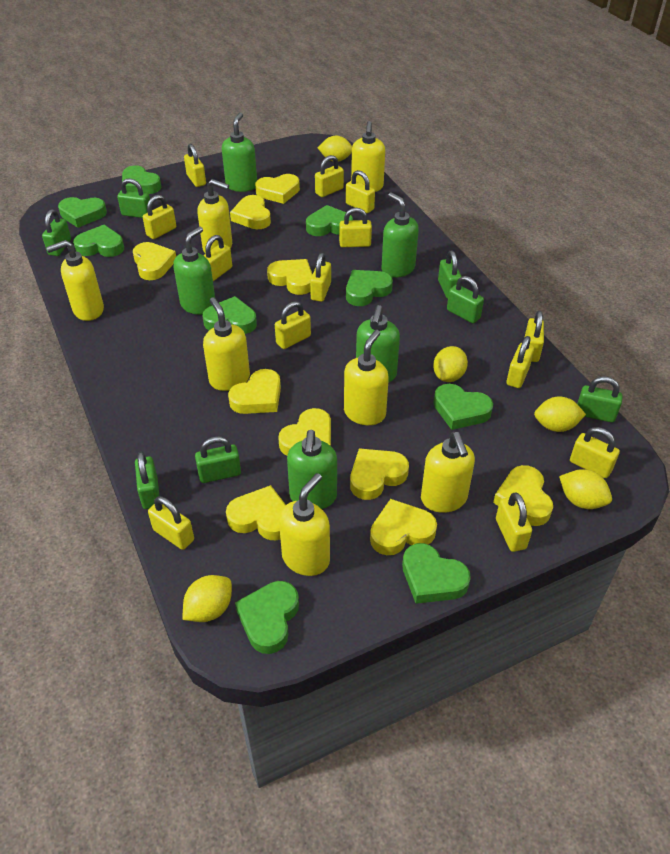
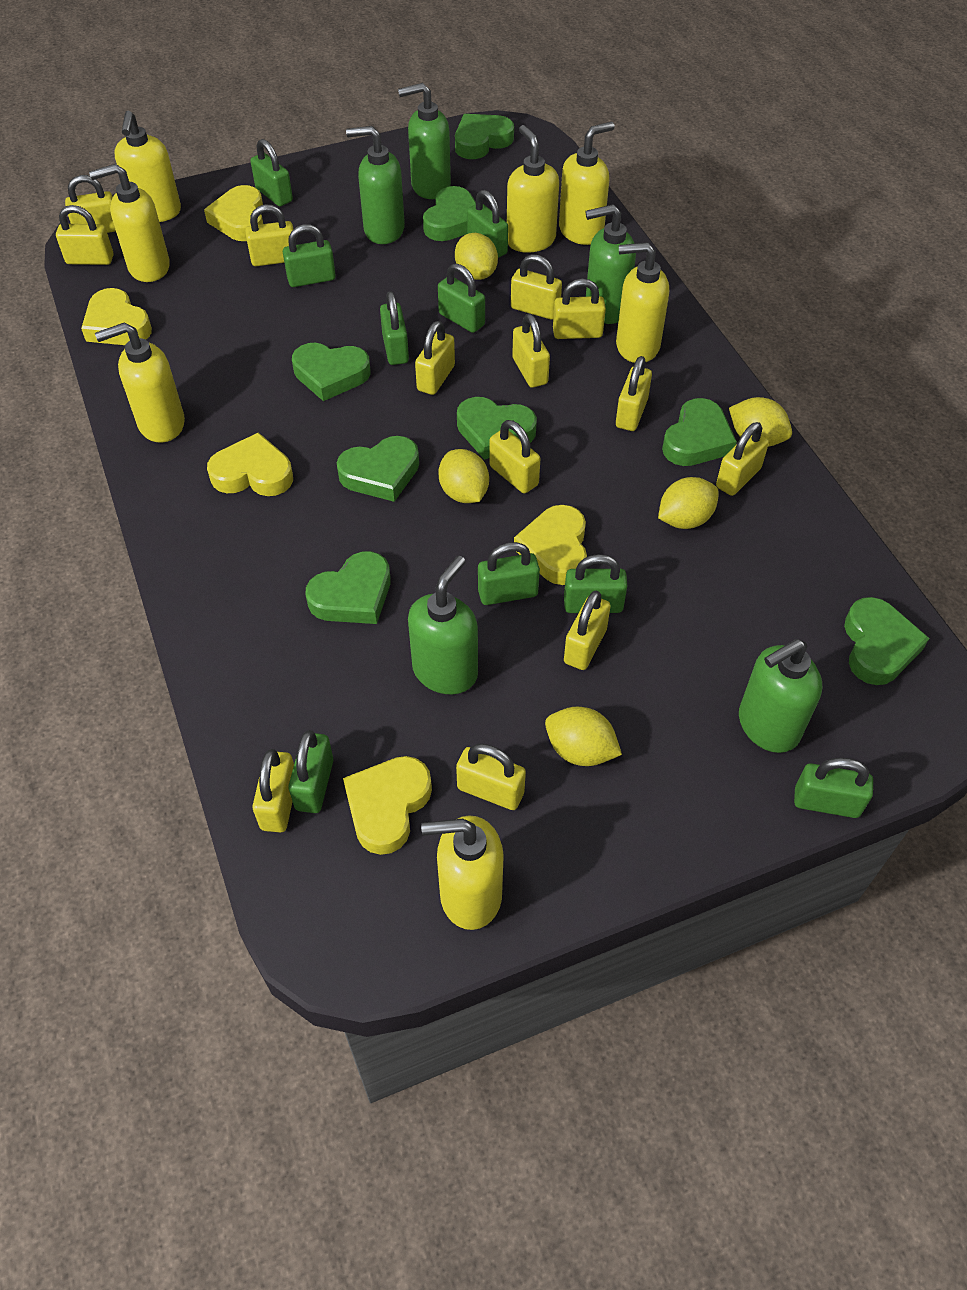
green heart: 9 -> 8
green padlock: 7 -> 9
yellow heart: 10 -> 5

